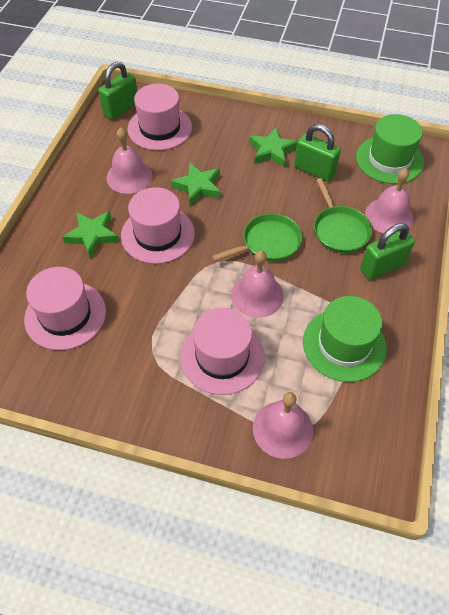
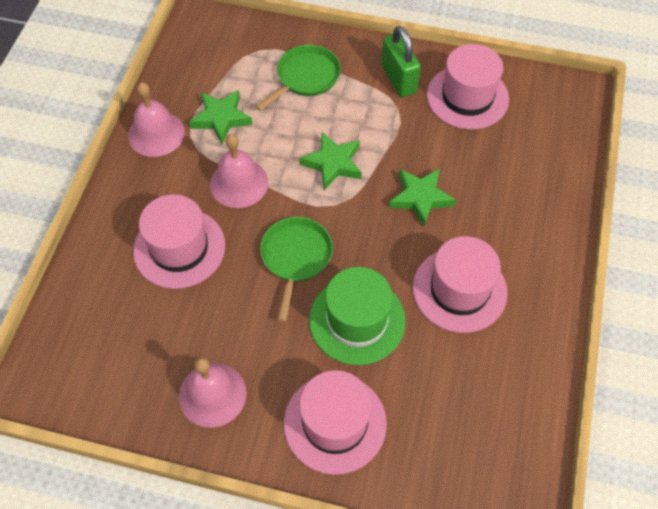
green hat: 2 -> 1
green padlock: 3 -> 1
pink bell: 4 -> 3

